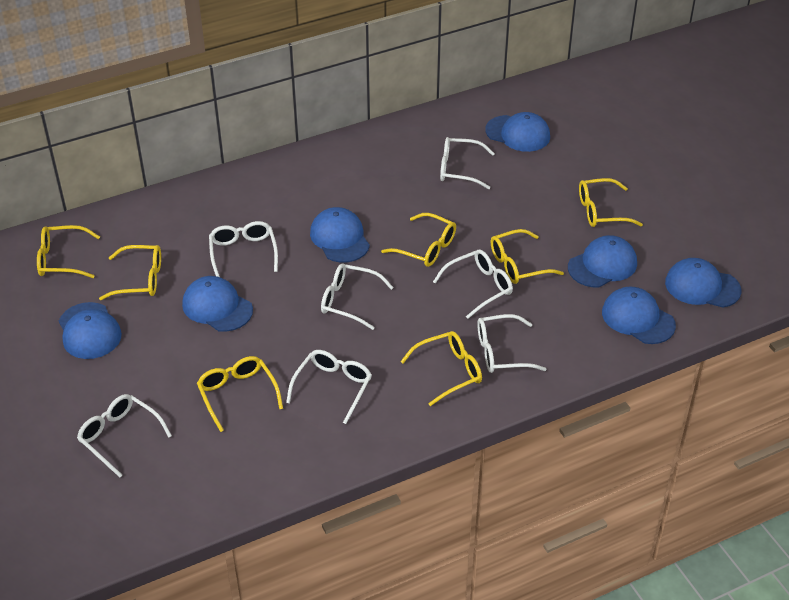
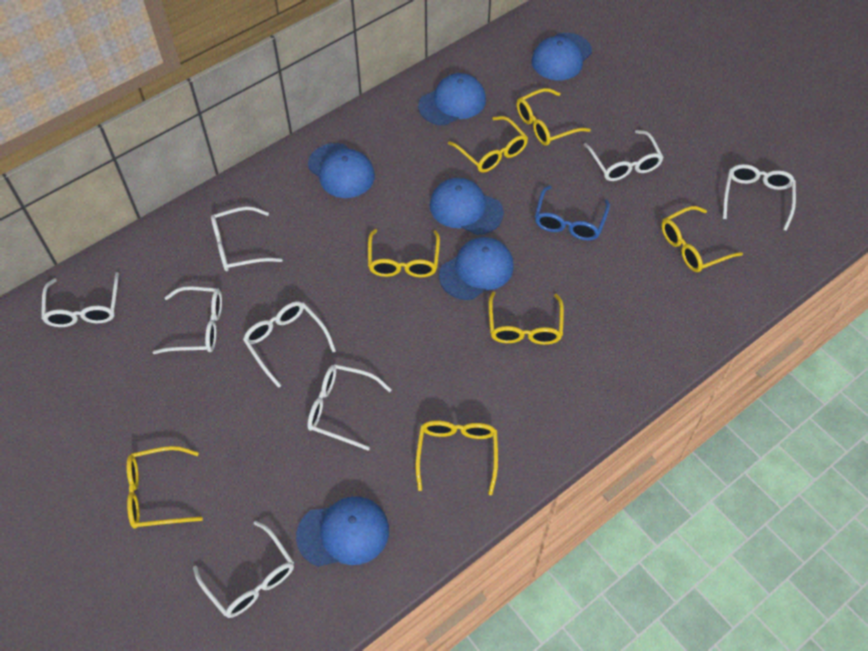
blue cap: 7 -> 6
blue glasses: 0 -> 1
white glasses: 7 -> 8

